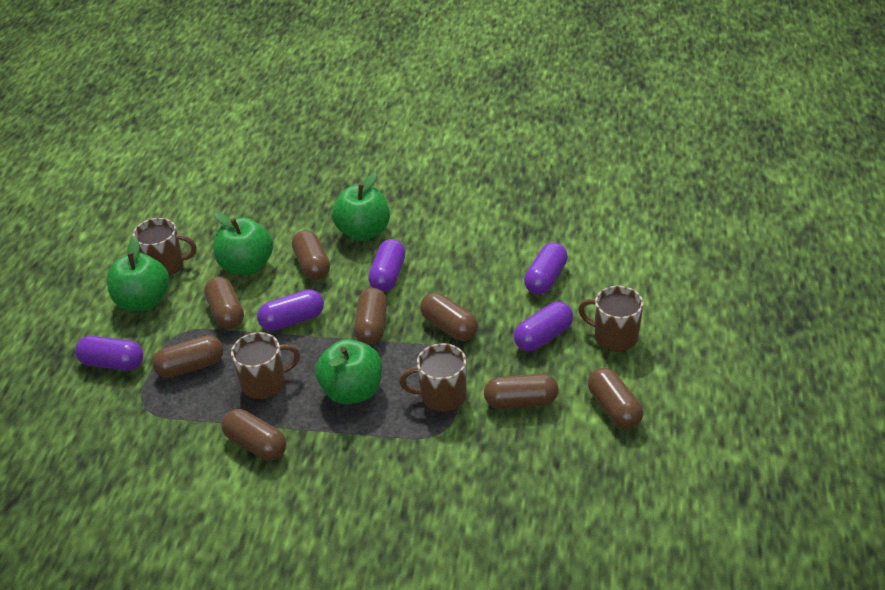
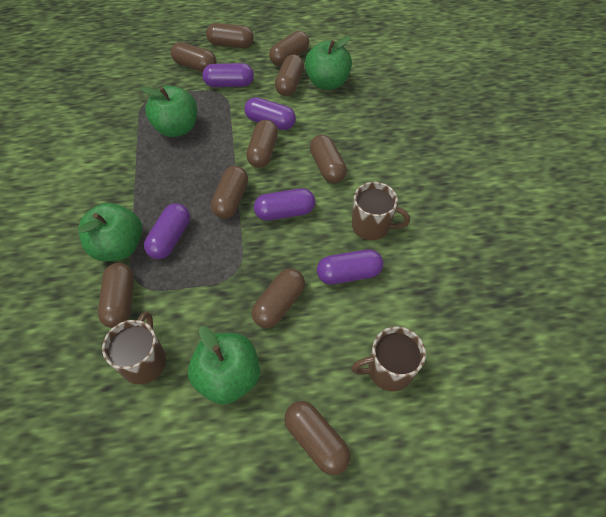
brown capsule: 8 -> 10
brown mug: 4 -> 3

